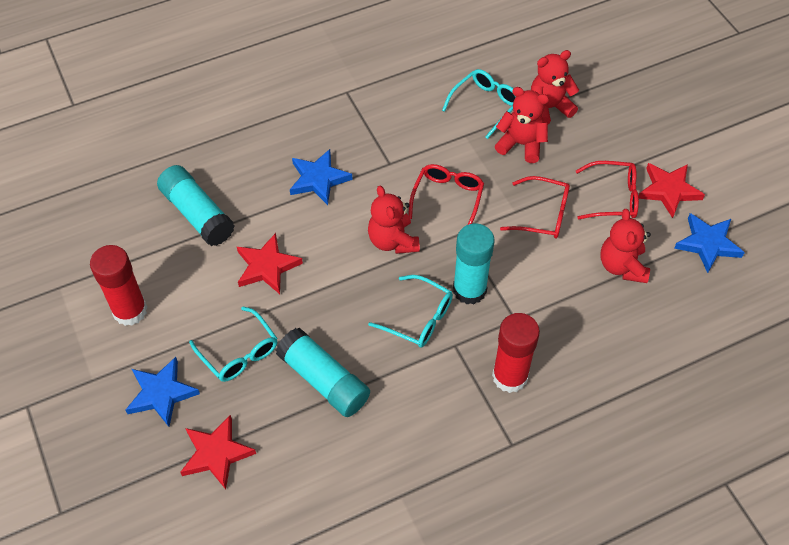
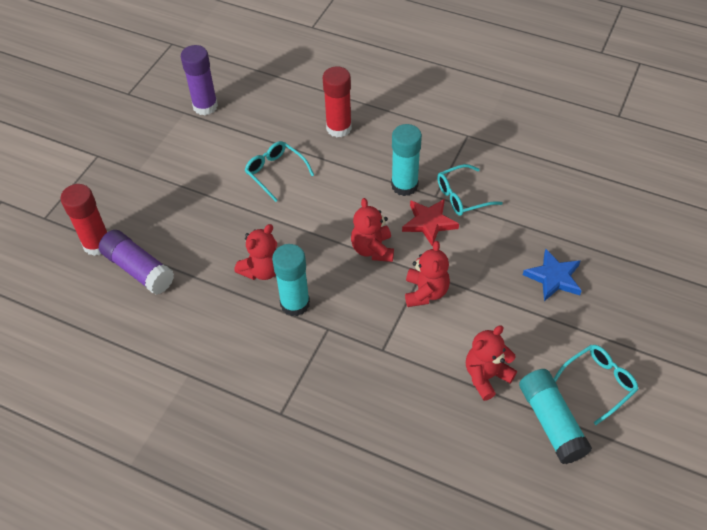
blue star: 3 -> 1
purple glue stick: 0 -> 2
red glasses: 3 -> 0
red star: 3 -> 1

